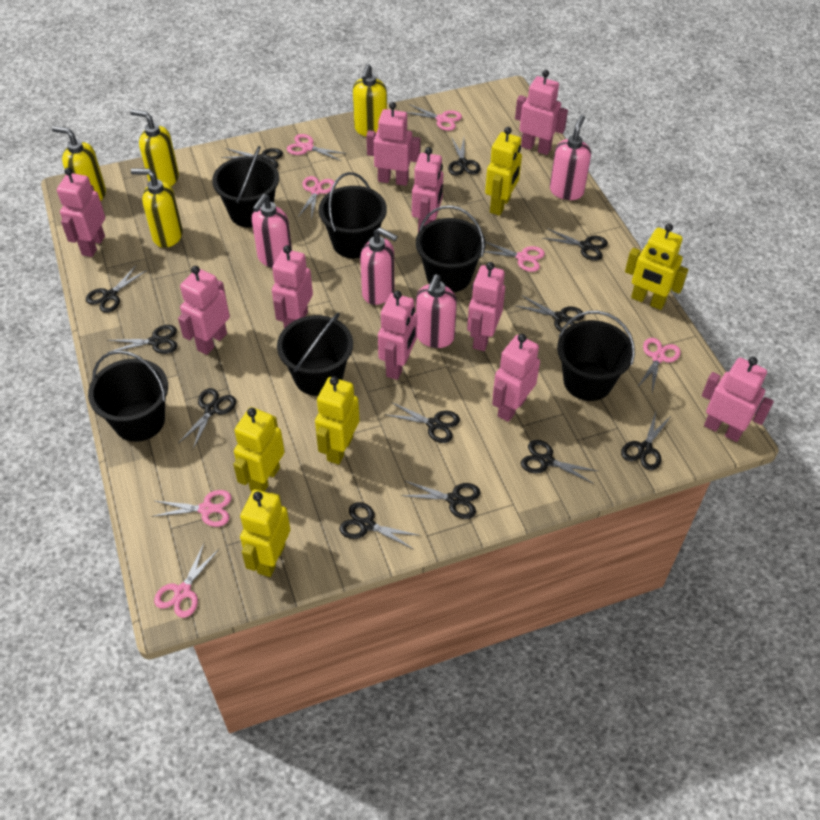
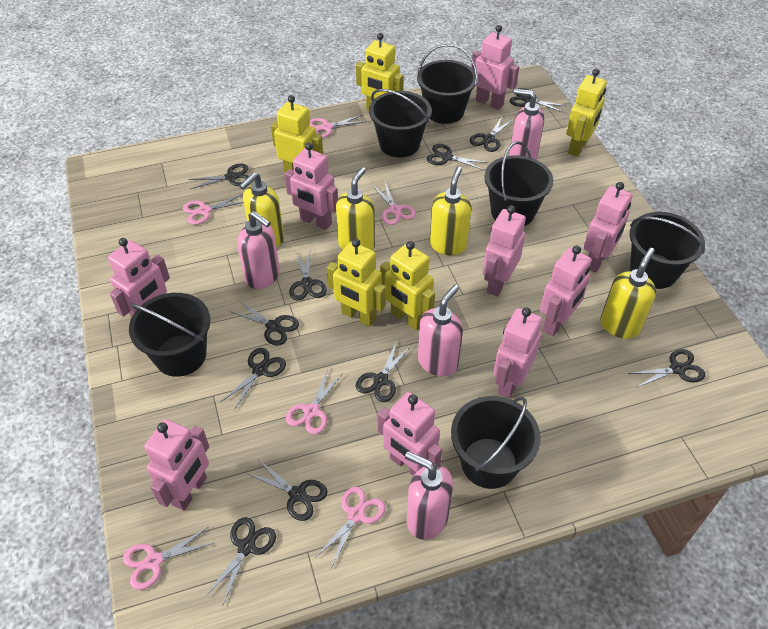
black scissors: 12 -> 11
pink robot: 10 -> 9
pink scissors: 7 -> 6

